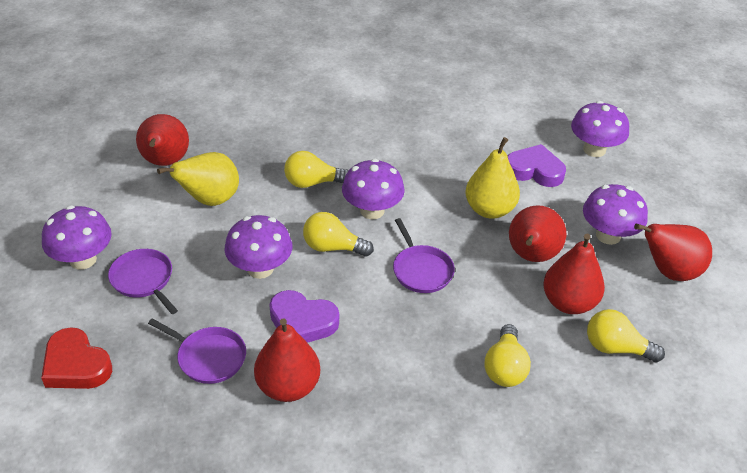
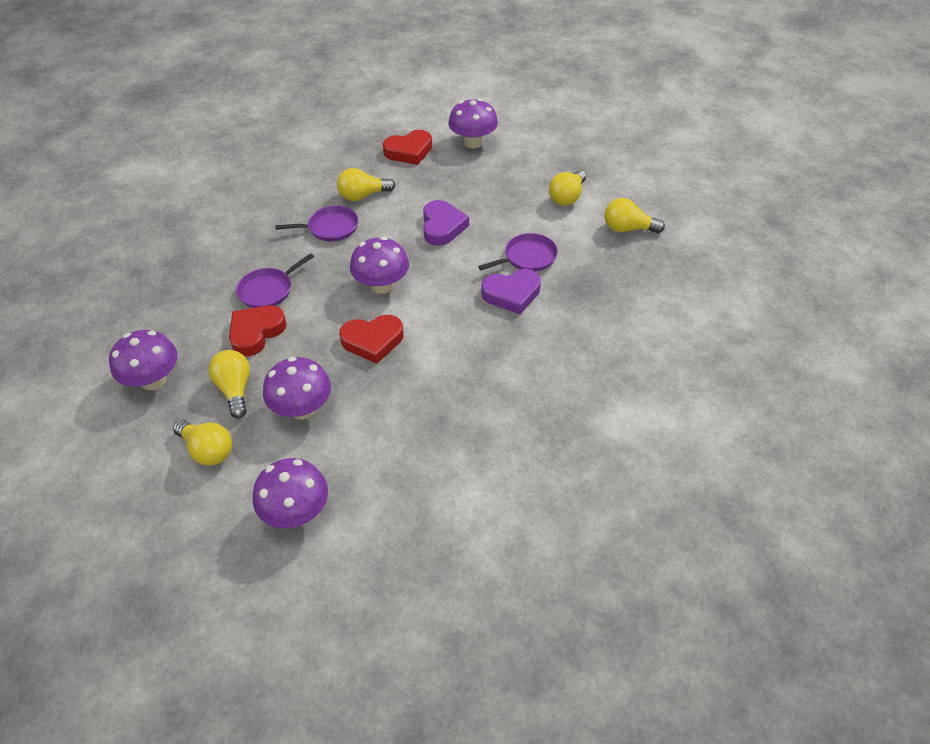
red heart: 1 -> 3
red pear: 5 -> 0
yellow light bulb: 4 -> 5
yellow pear: 2 -> 0

